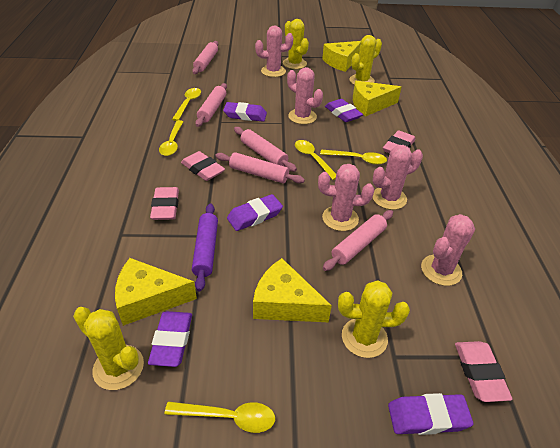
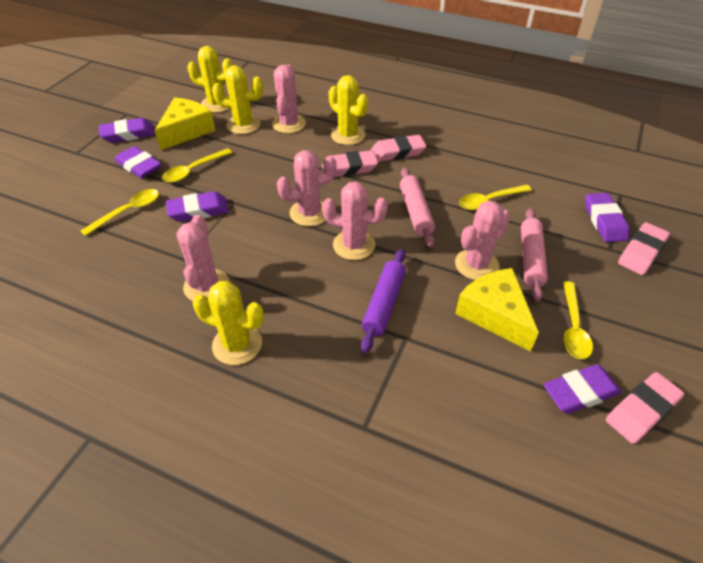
pink rolling pin: 5 -> 2
yellow cheese: 4 -> 2
yellow spoon: 5 -> 4

